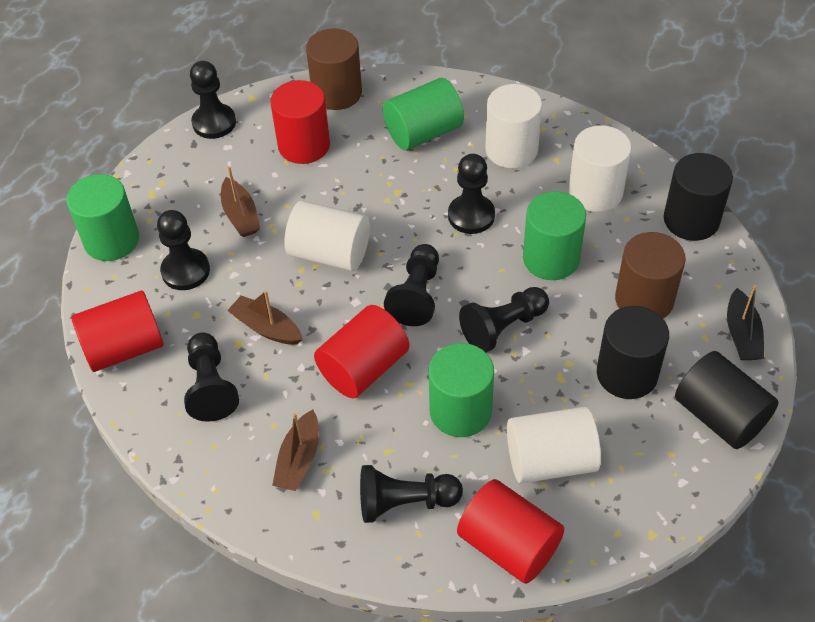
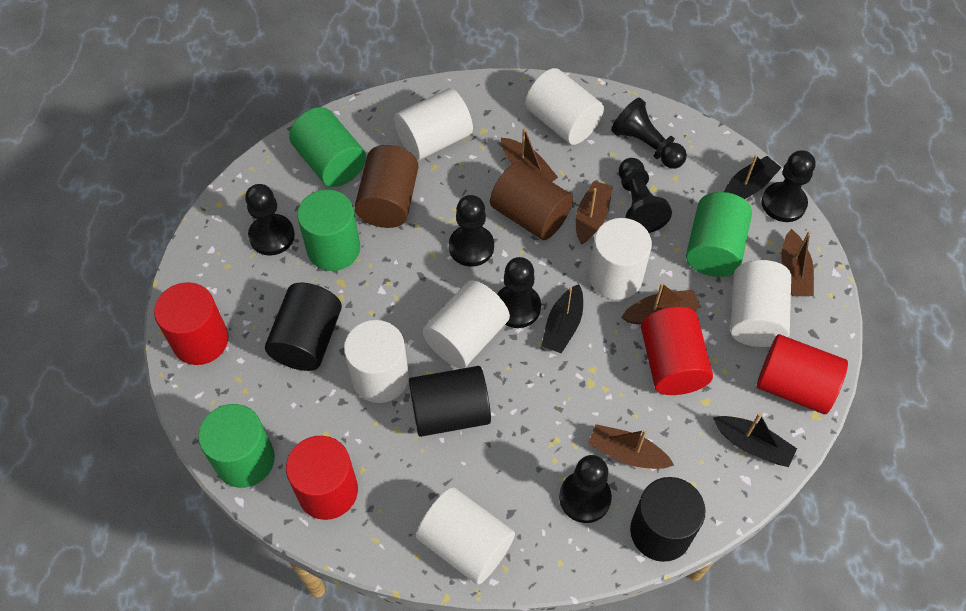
black boat: 1 -> 3
brown boat: 3 -> 5
white cylinder: 4 -> 7

